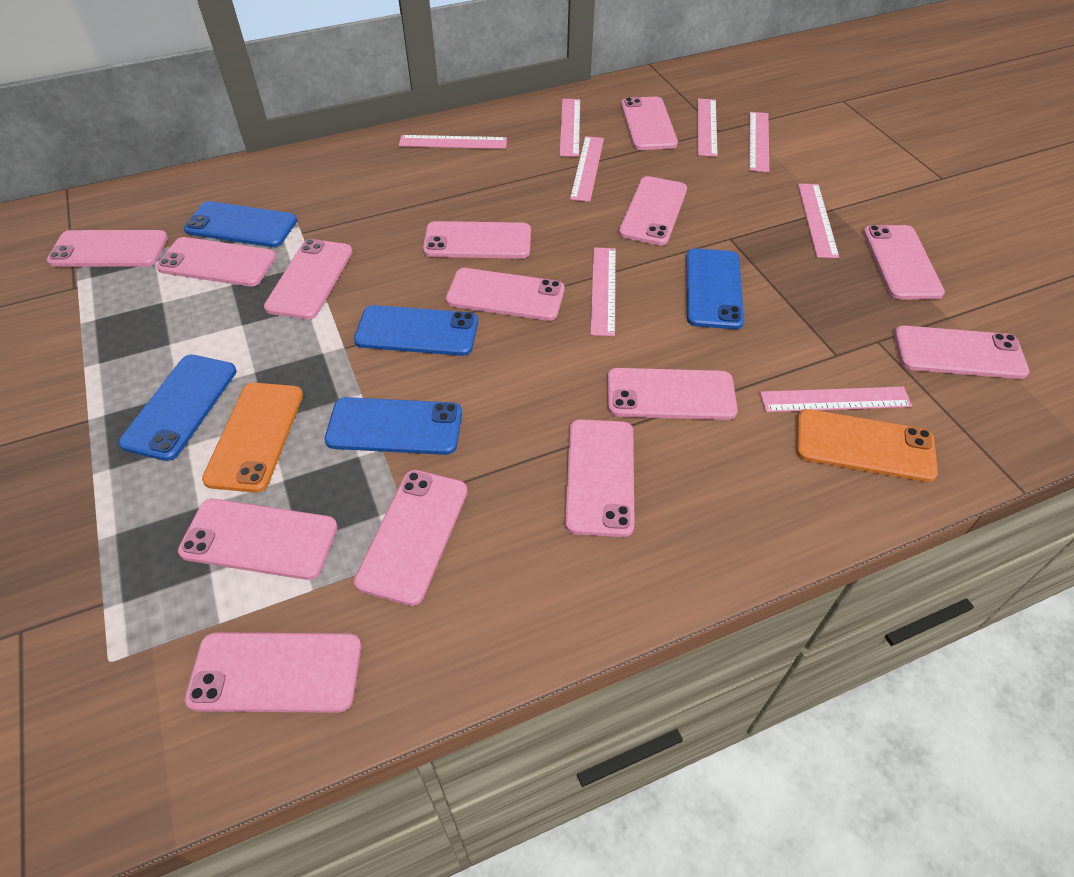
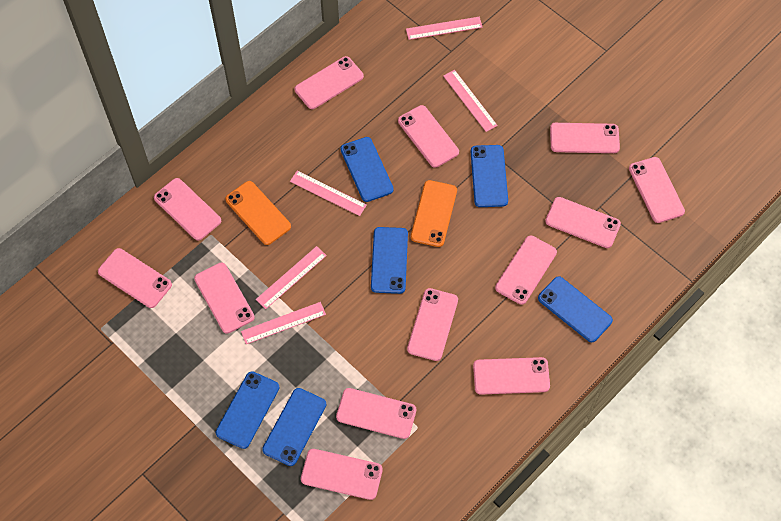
blue phone: 5 -> 6
pink phone: 14 -> 13
pink ruler: 8 -> 5

